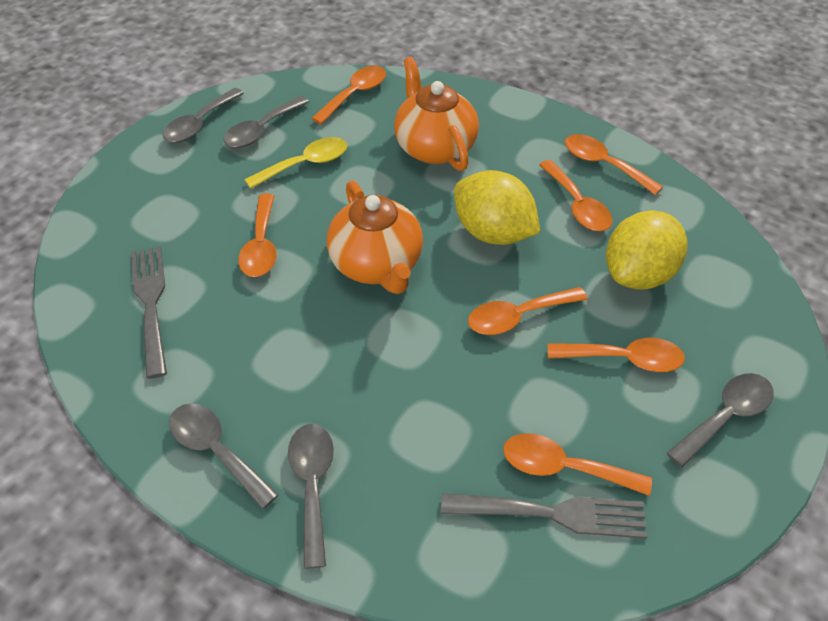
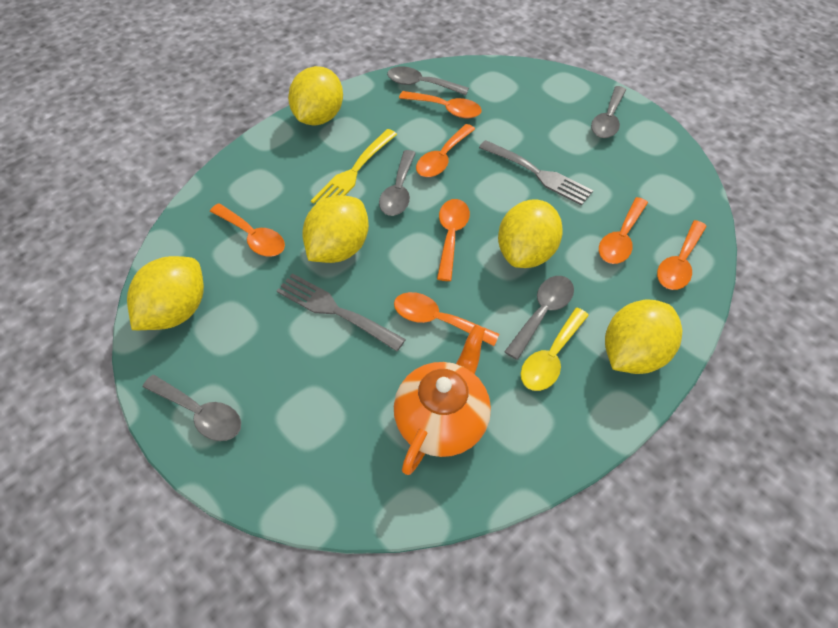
orange teapot: 2 -> 1
yellow fork: 0 -> 1
yellow lemon: 2 -> 5

